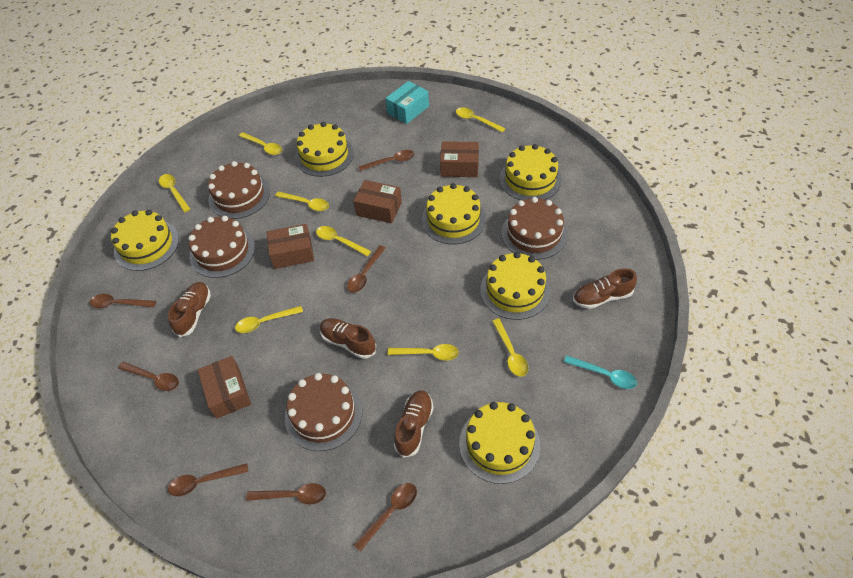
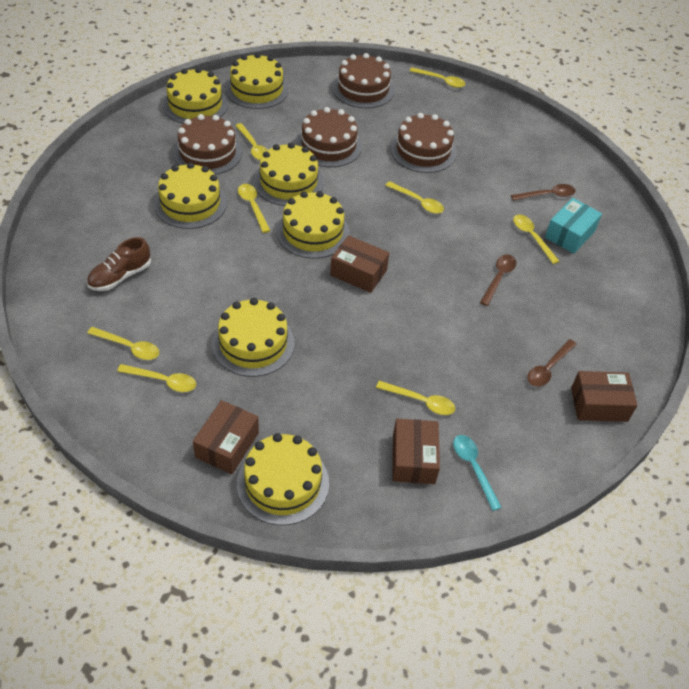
brown shoe: 4 -> 1
brown spoon: 7 -> 3
yellow cake: 6 -> 7

